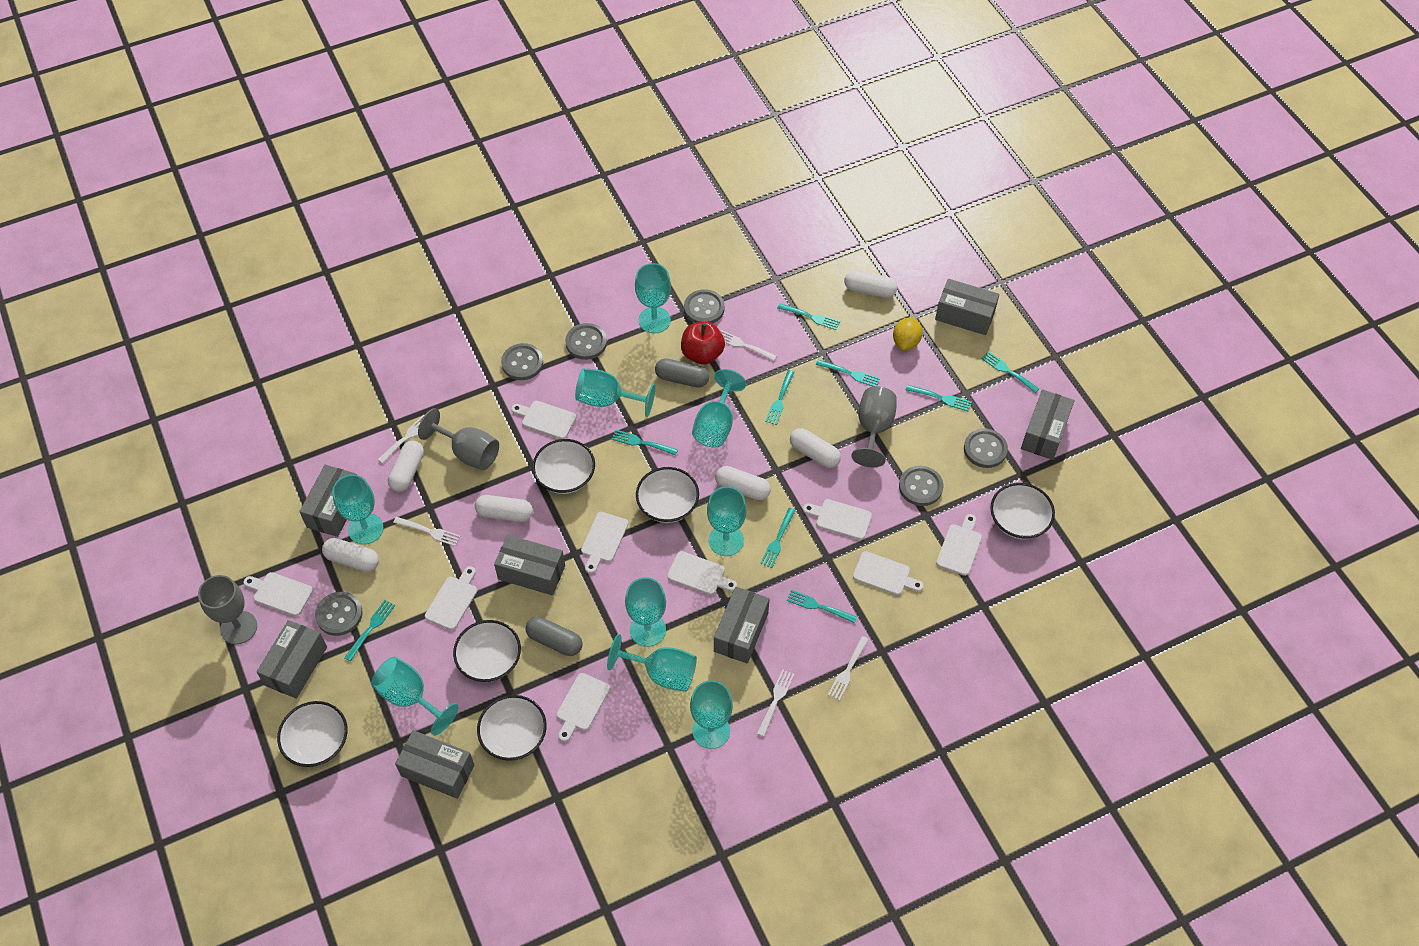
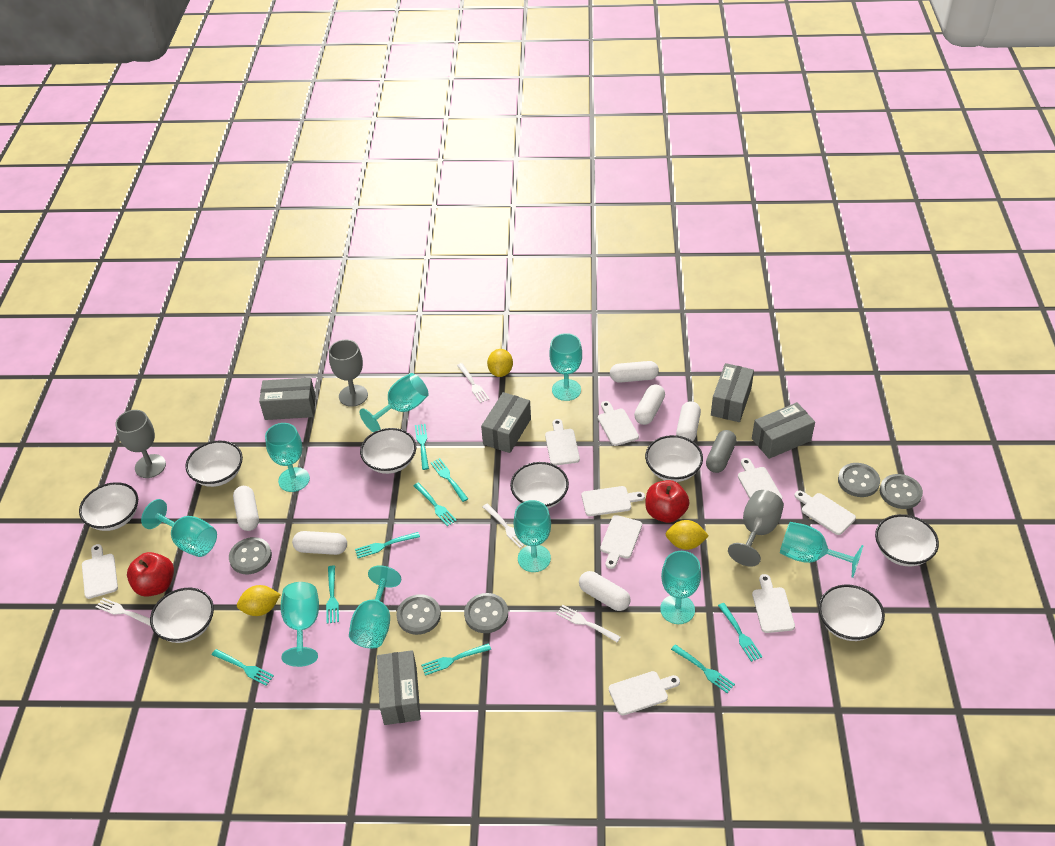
grey box: 7 -> 5
grey button: 6 -> 5
grey capsule: 2 -> 1
red apple: 1 -> 2
white bowl: 6 -> 8
white fork: 5 -> 4
yellow lemon: 1 -> 3

